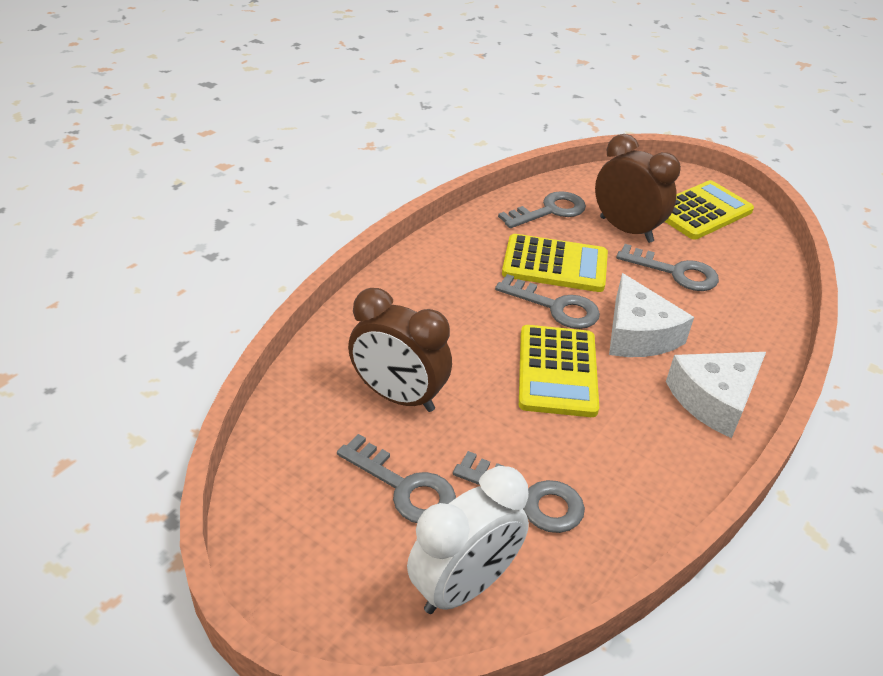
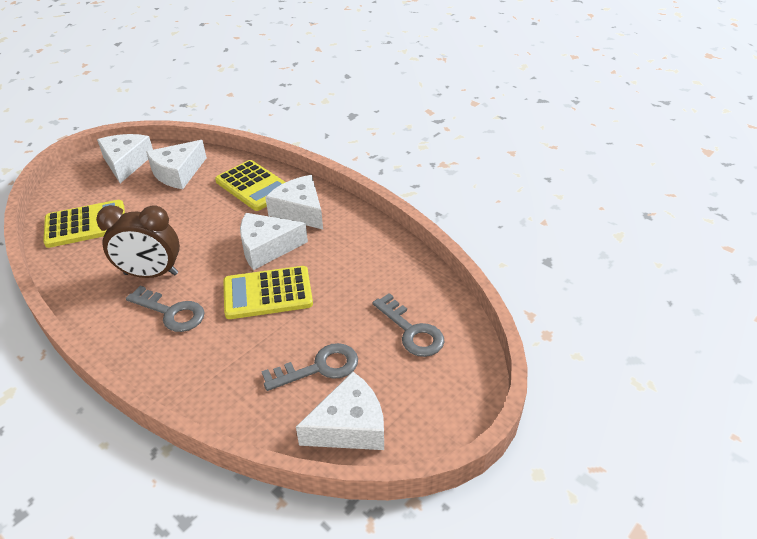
brown clock: 2 -> 1
grey key: 5 -> 3
white cheese: 2 -> 5
white clock: 1 -> 0

